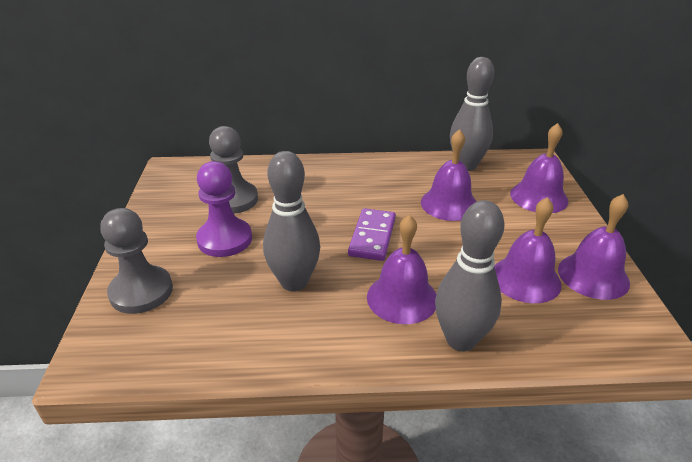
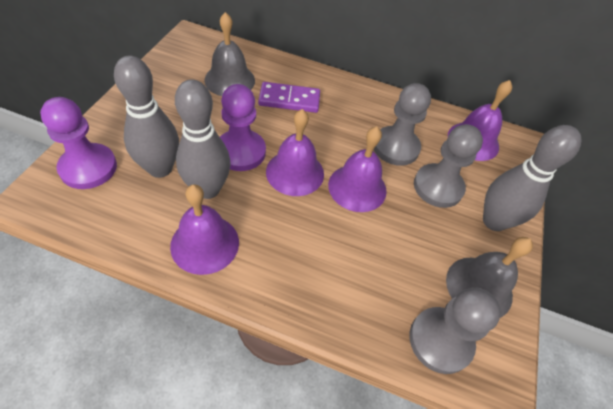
grey bell: 0 -> 2
grey pawn: 2 -> 3
purple bell: 5 -> 4
purple pawn: 1 -> 2

